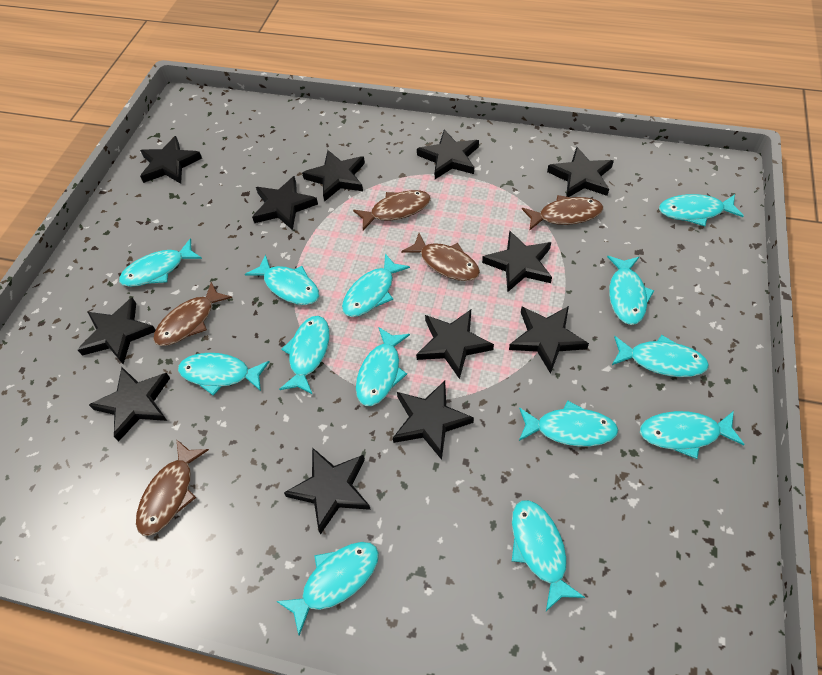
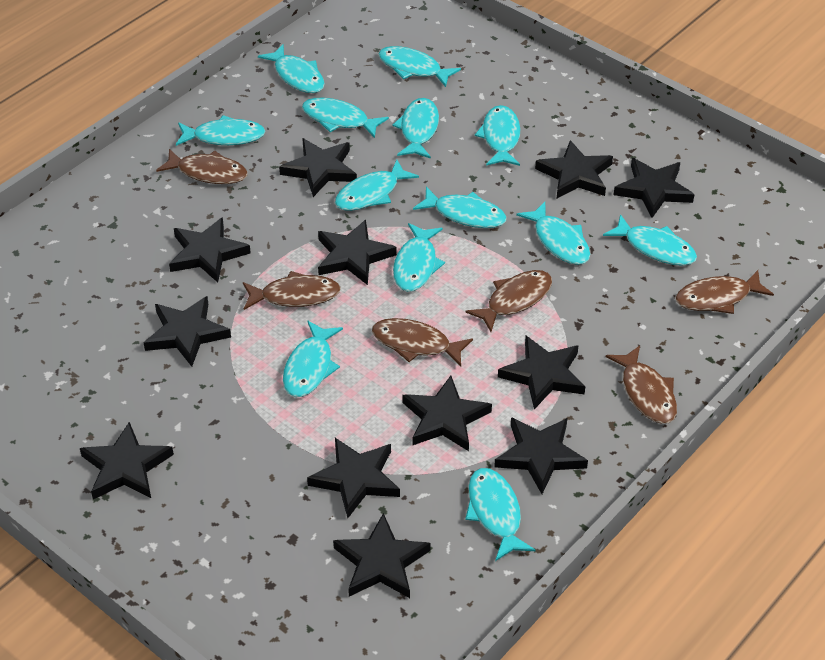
brown fish: 5 -> 6

